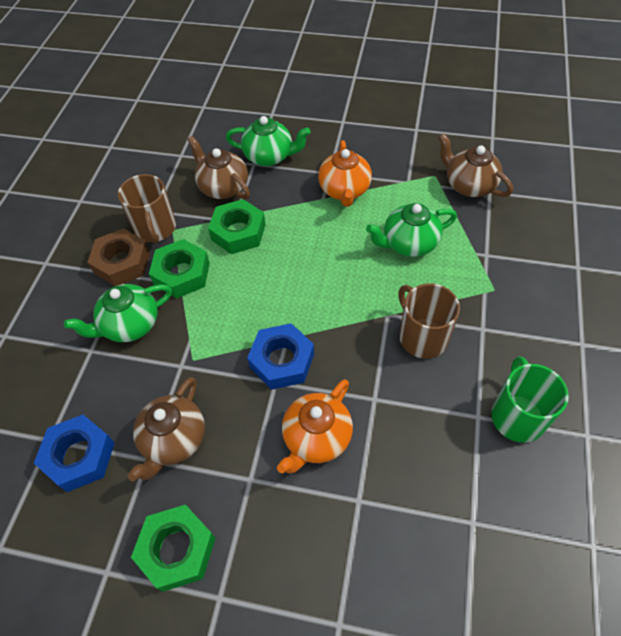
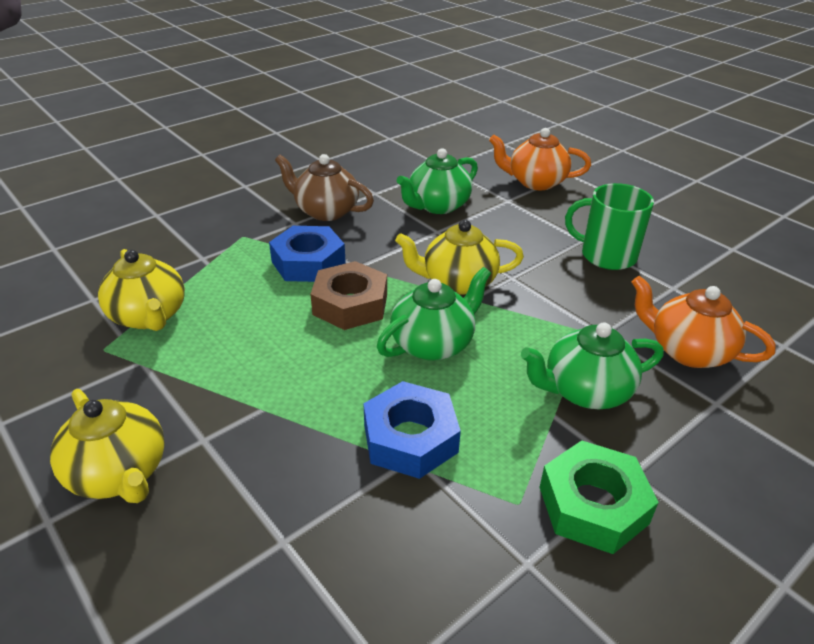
brown mug: 2 -> 0
brown teapot: 3 -> 1
green nut: 3 -> 1
yellow teapot: 0 -> 3

